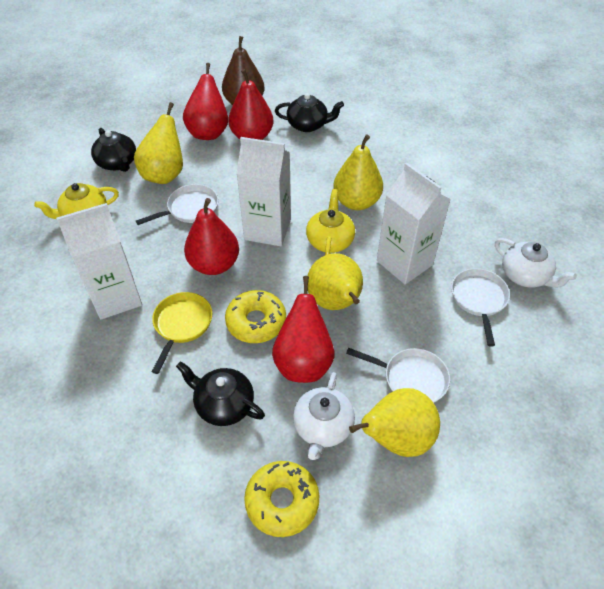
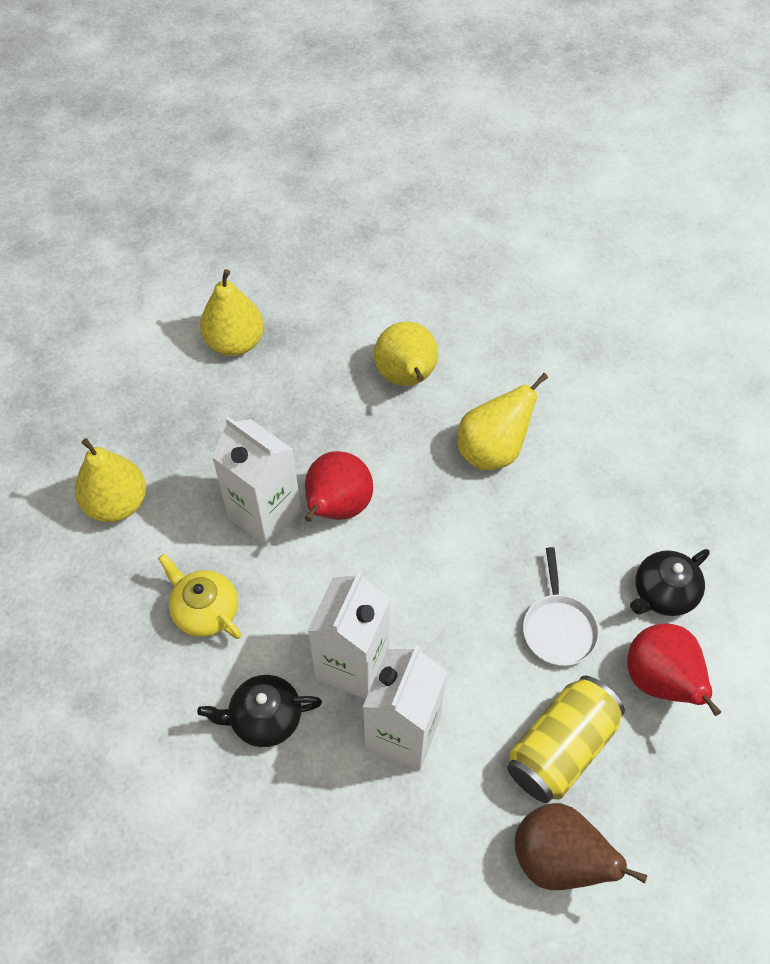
black teapot: 3 -> 2
red pear: 4 -> 2
white pan: 3 -> 1
white teapot: 2 -> 0
yellow can: 0 -> 1
yellow donut: 2 -> 0
yellow pan: 1 -> 0
yellow teapot: 2 -> 1

